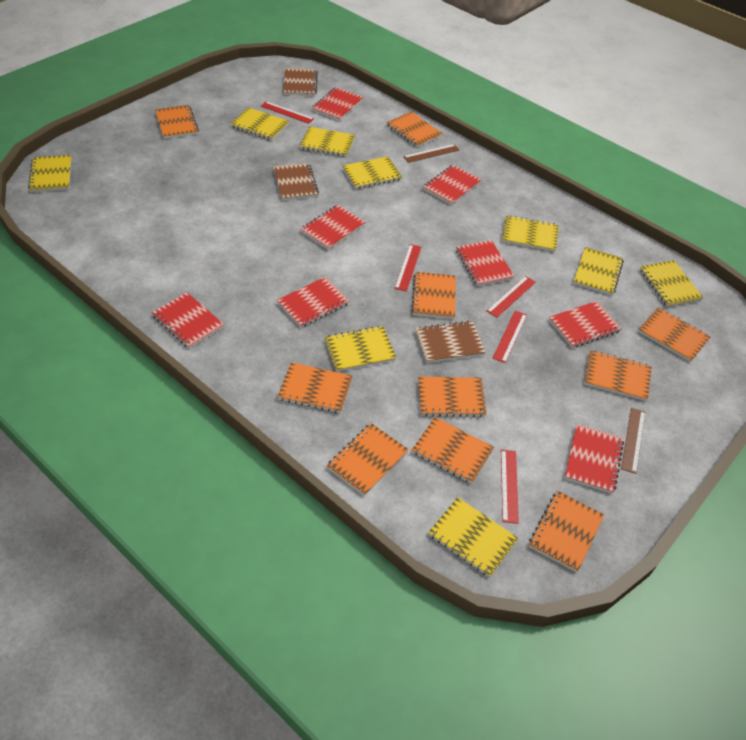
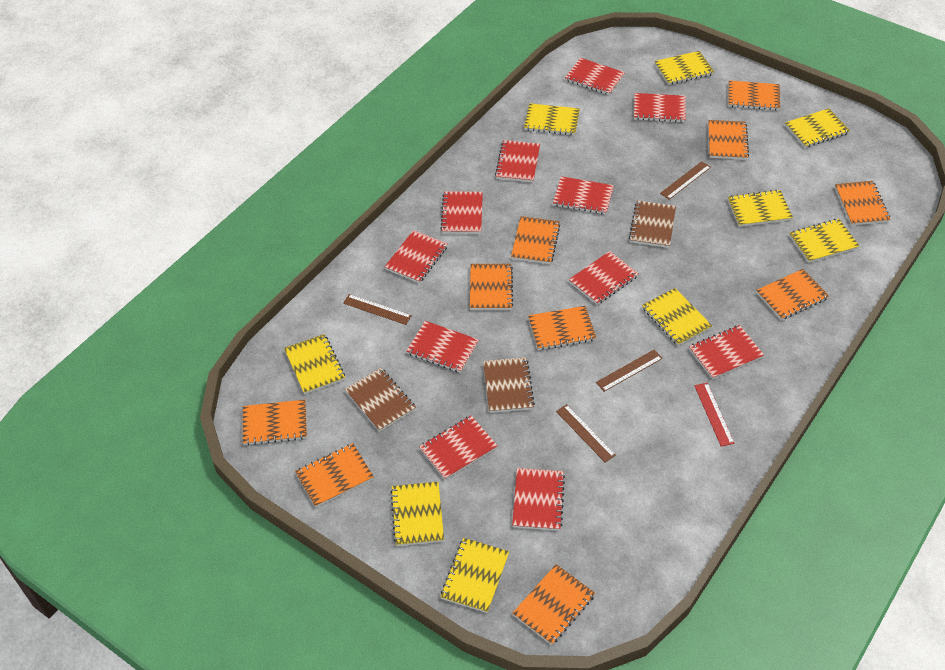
brown ruler: 2 -> 4
red notebook: 8 -> 11
red ruler: 5 -> 1

